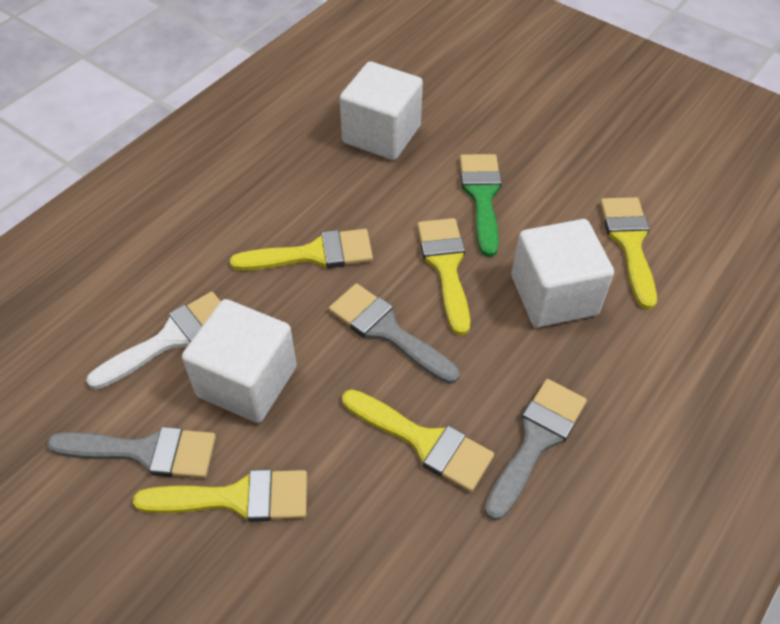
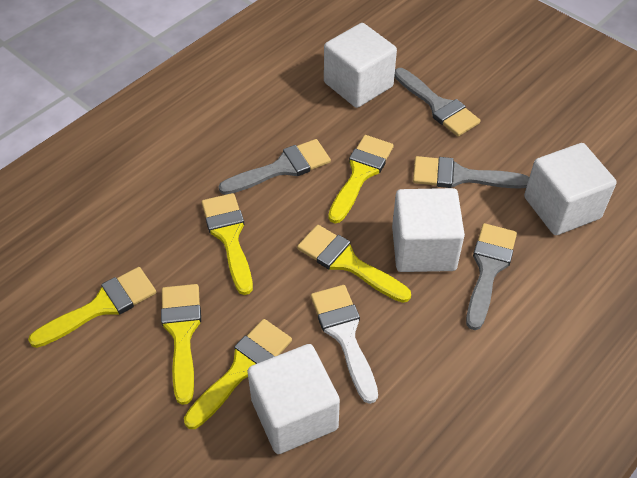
green brush: 1 -> 0
grey brush: 3 -> 4
white cube: 3 -> 4
yellow brush: 5 -> 6

